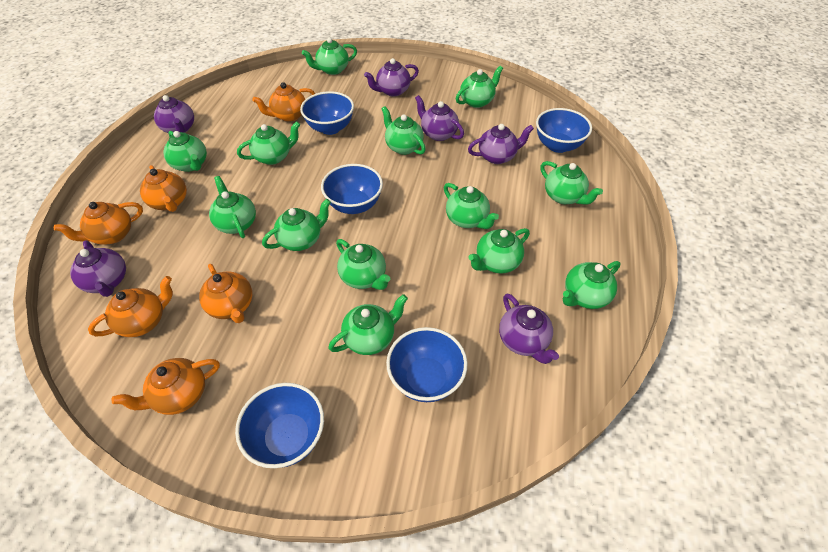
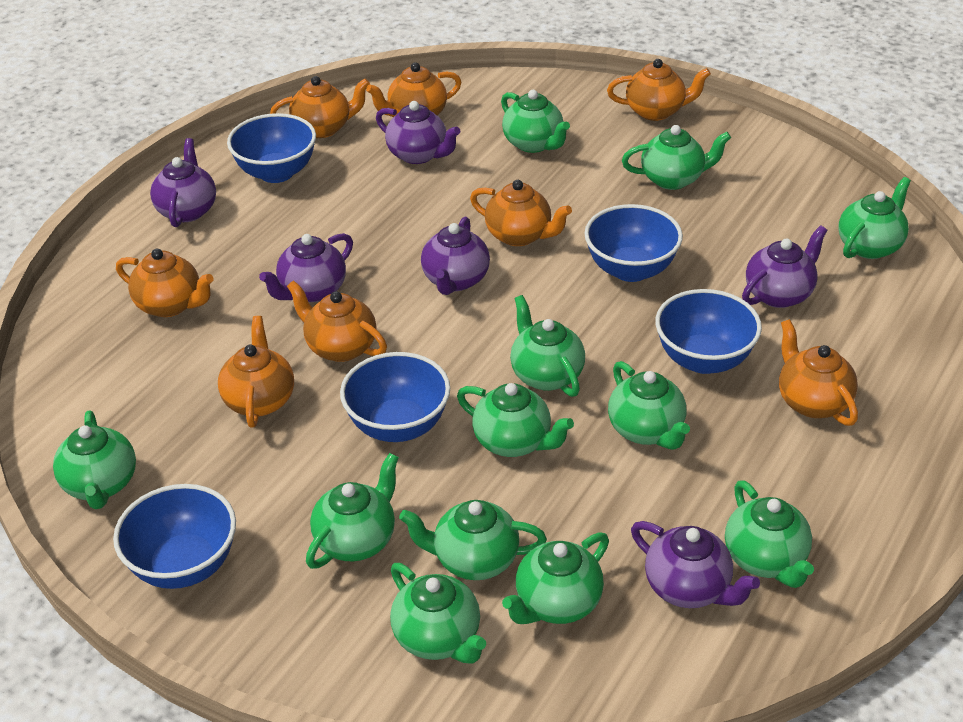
green teapot: 13 -> 12
orange teapot: 6 -> 8

